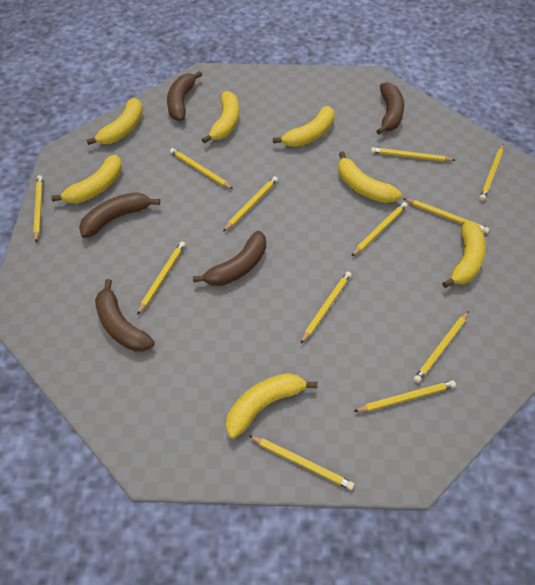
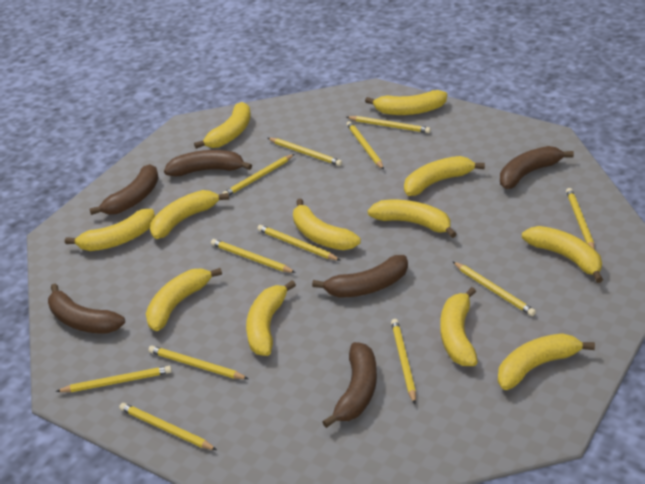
brown banana: 5 -> 6
yellow banana: 7 -> 12

